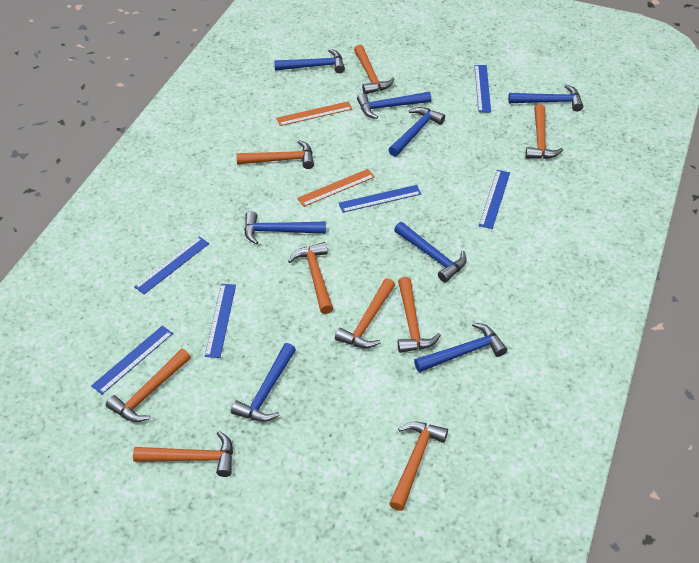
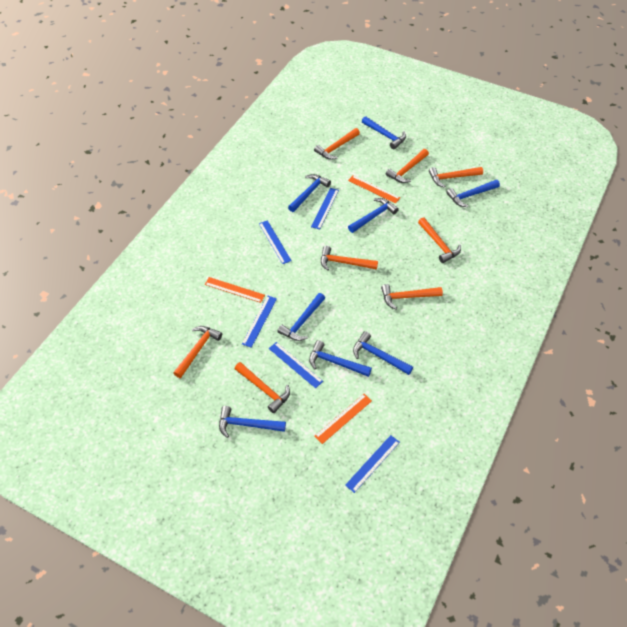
blue ruler: 6 -> 5
orange hammer: 9 -> 8
orange ruler: 2 -> 3

